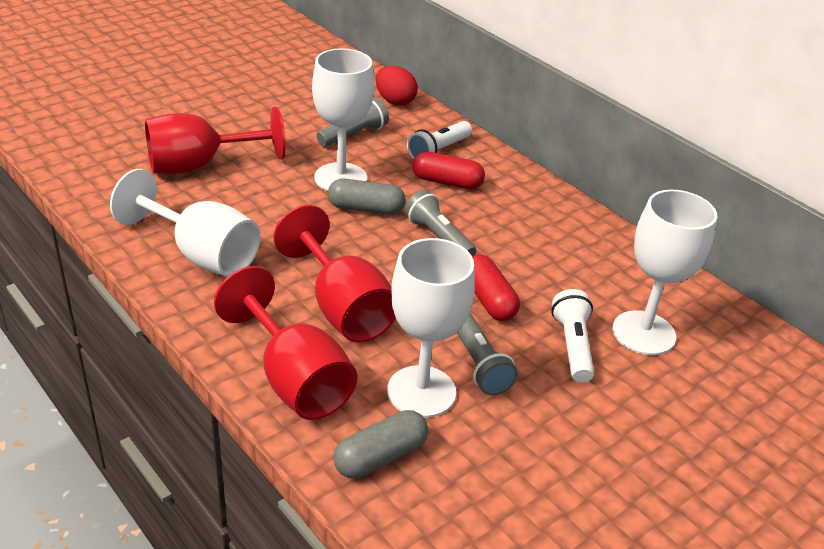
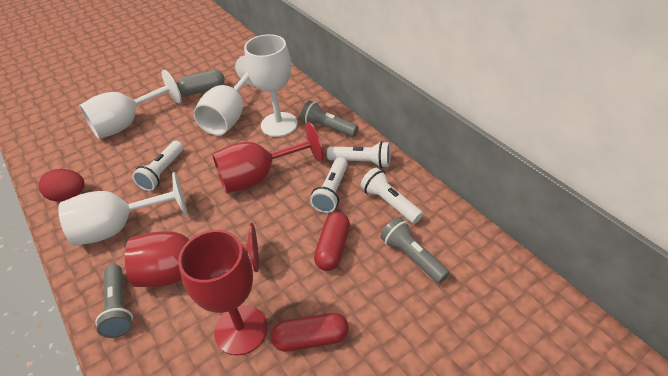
grey capsule: 2 -> 1
white flashlight: 2 -> 4

